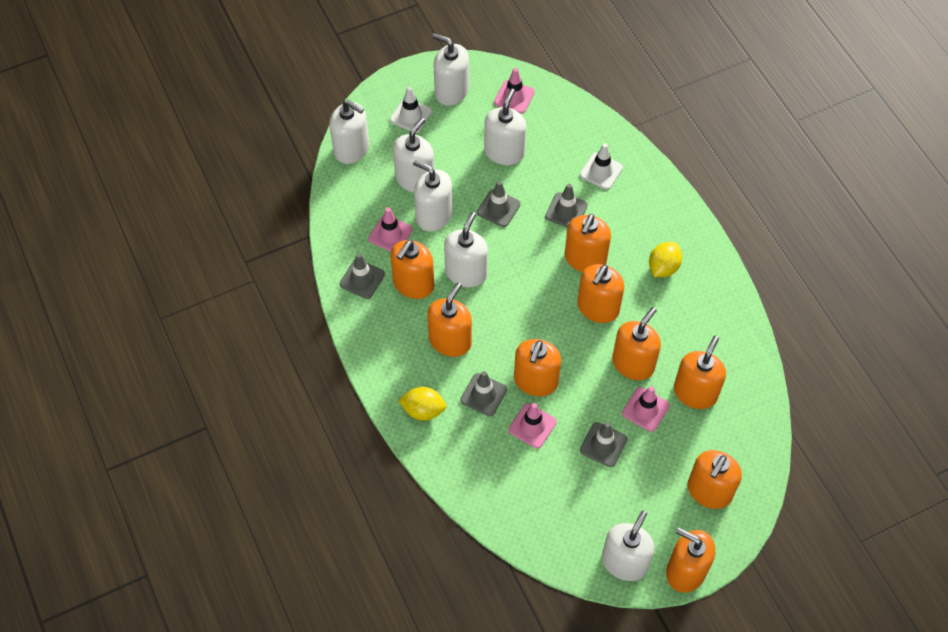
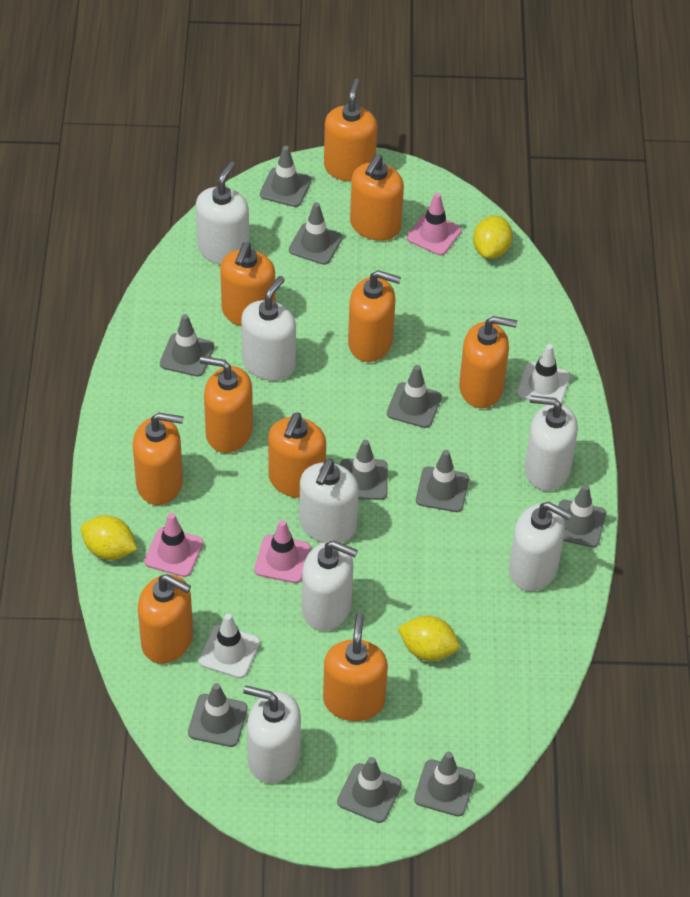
grey traffic cone: 5 -> 10
orange soap dispenser: 9 -> 10
pink traffic cone: 4 -> 3
yellow lemon: 2 -> 3

